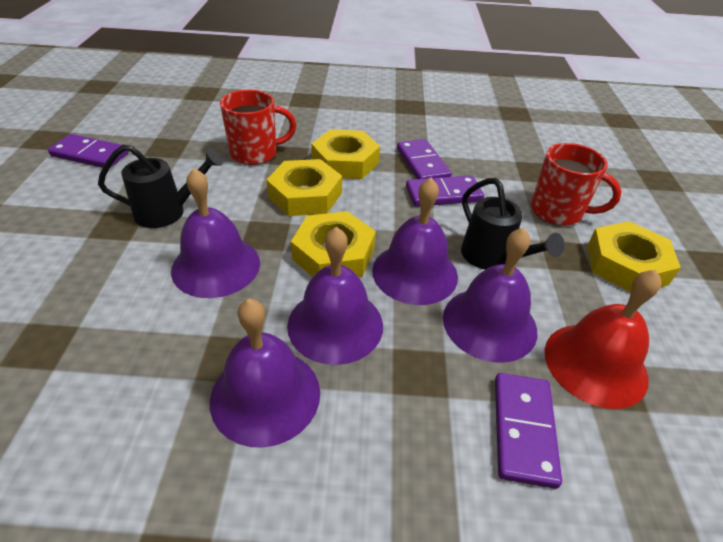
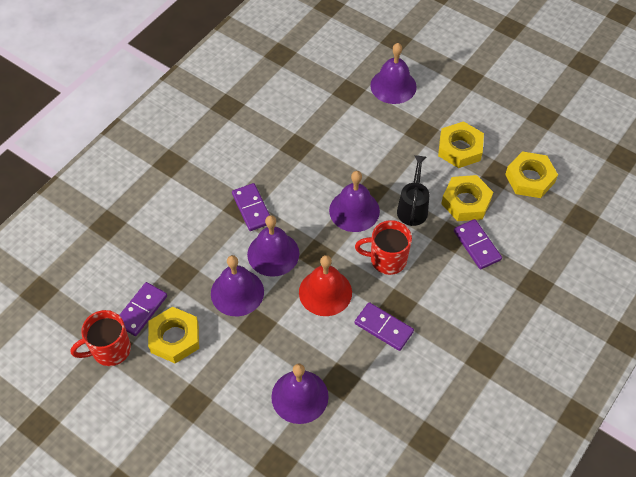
black watering can: 2 -> 1

